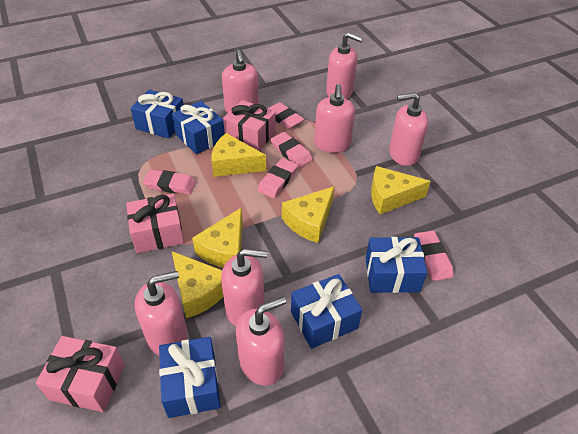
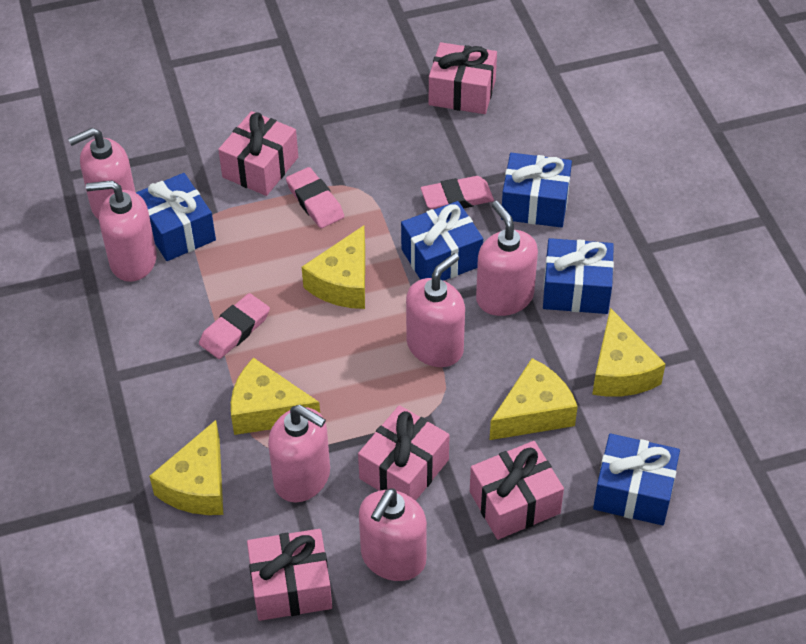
pink eraser: 5 -> 3
pink gift: 3 -> 5
pink soap dispenser: 7 -> 6

